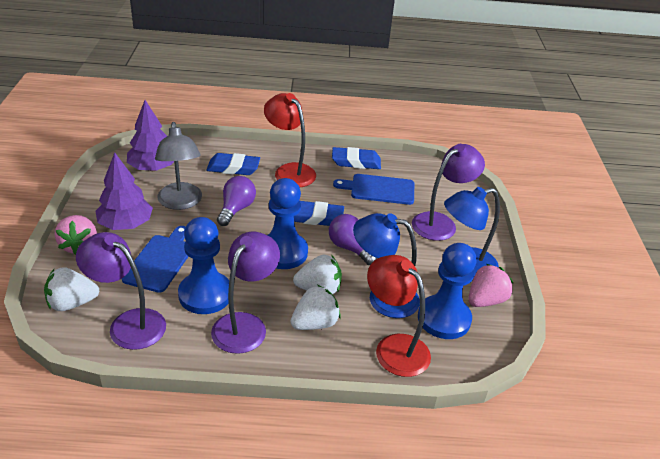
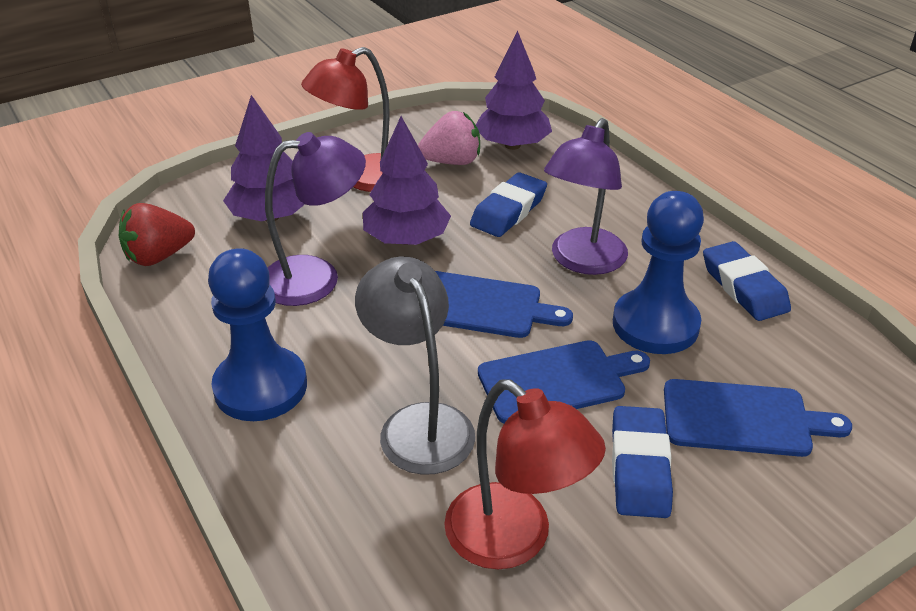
blue cutting board: 2 -> 3
blue lamp: 2 -> 0
blue pawn: 3 -> 2
pink strawberry: 2 -> 1
purple lamp: 3 -> 2
purple light bulb: 2 -> 0
purple tree: 2 -> 3
red strawberry: 0 -> 1
white strawberry: 3 -> 0

